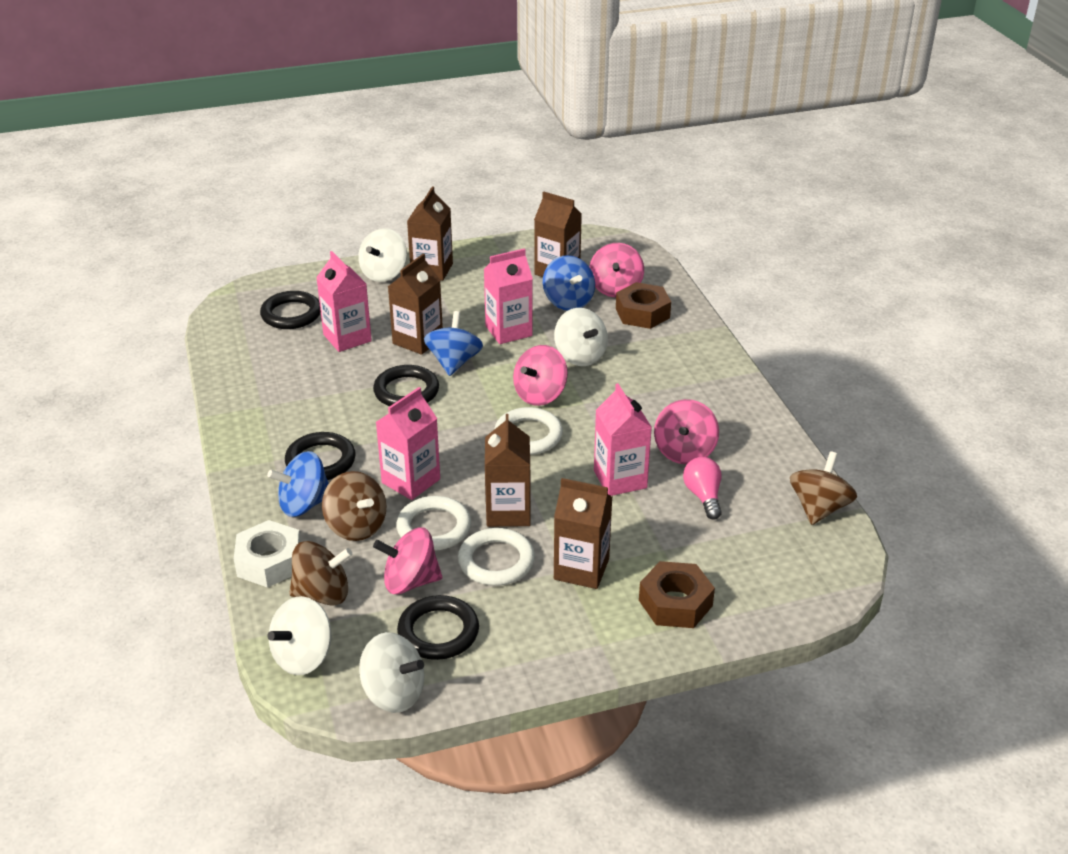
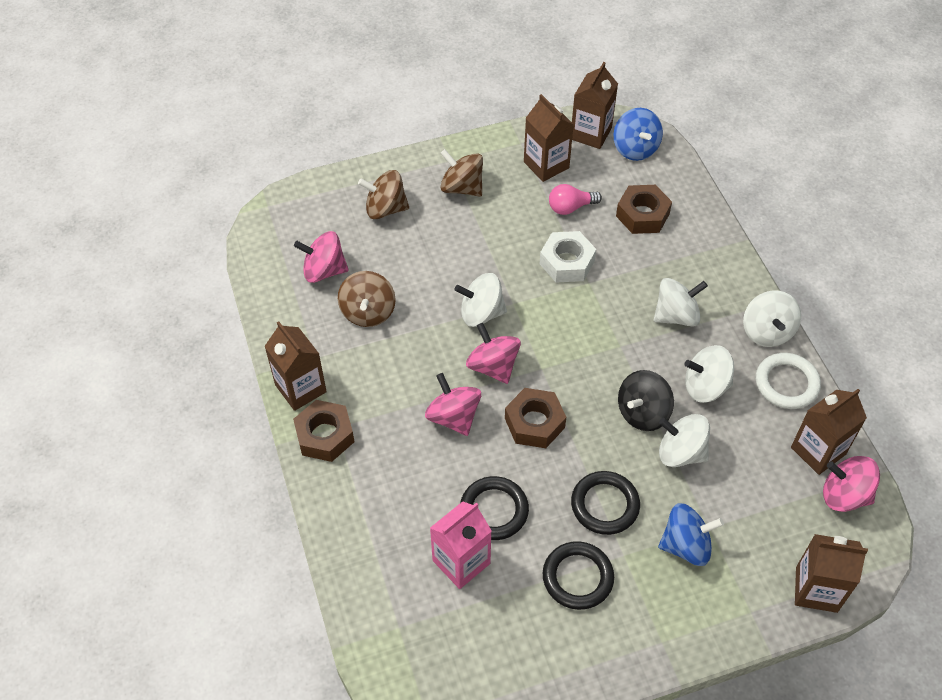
black ring: 4 -> 3
black spinning top: 0 -> 1
blue spinning top: 3 -> 2
brown nut: 2 -> 3
pink carton: 4 -> 1
white ring: 3 -> 1
white spinning top: 4 -> 5

